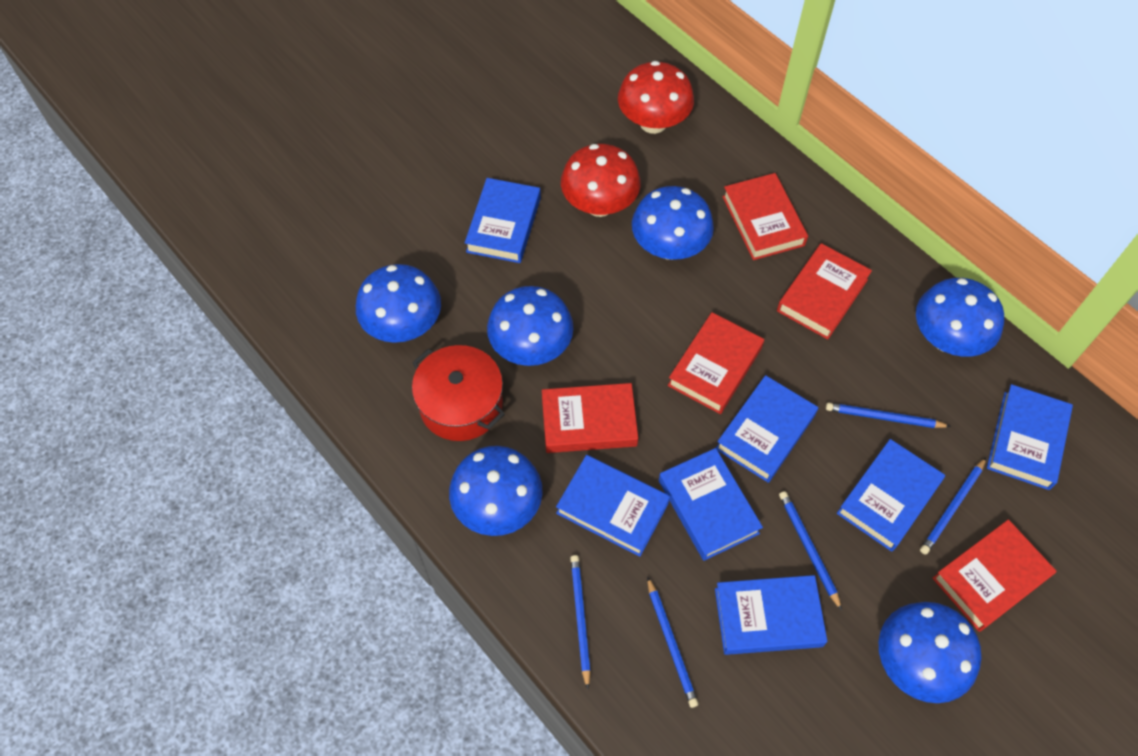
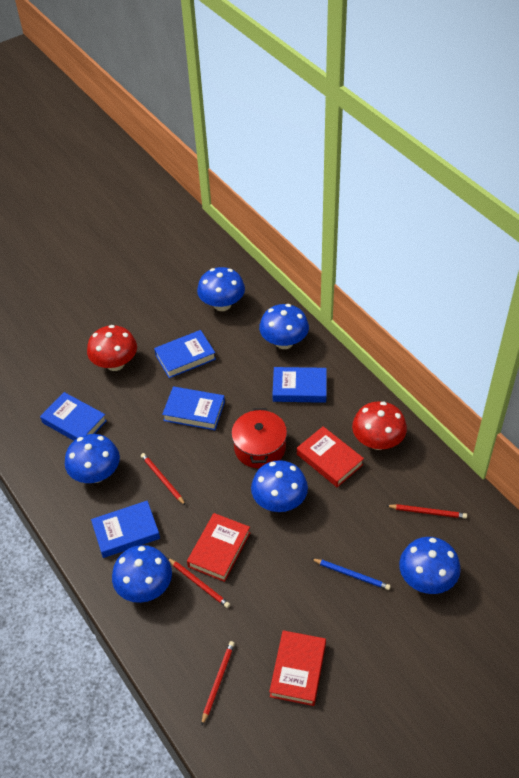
blue book: 7 -> 5
blue pencil: 5 -> 1
red book: 5 -> 3
red pencil: 0 -> 4

